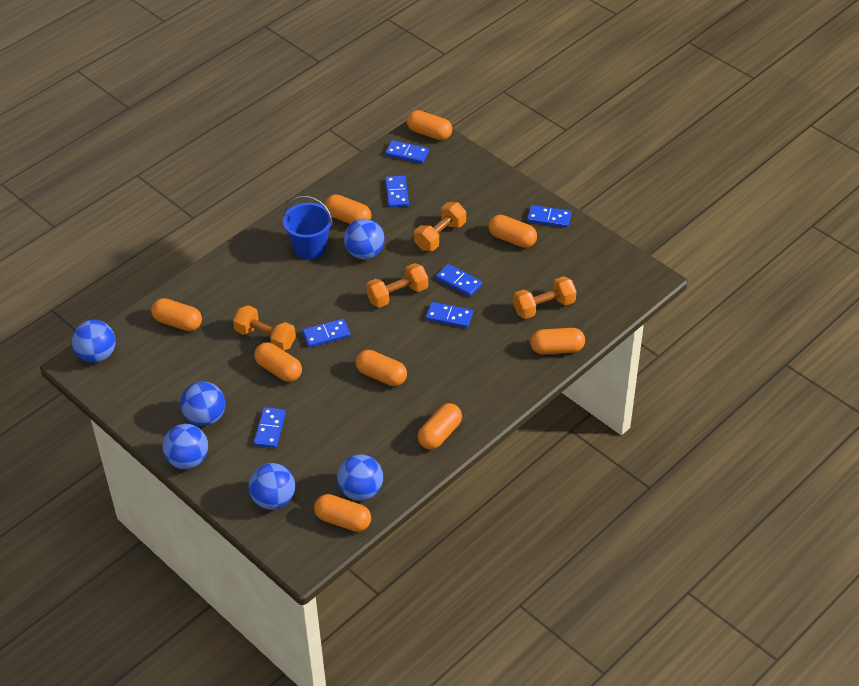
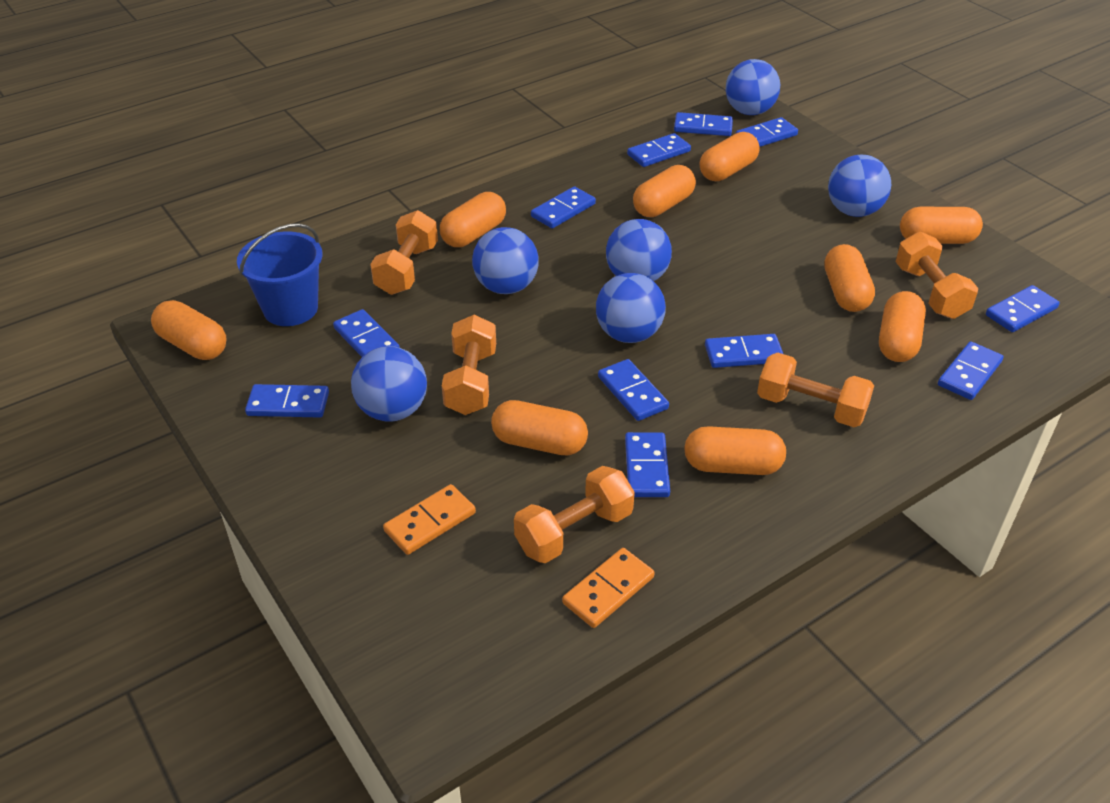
blue domino: 7 -> 11
orange domino: 0 -> 2
orange dumbbell: 4 -> 5

